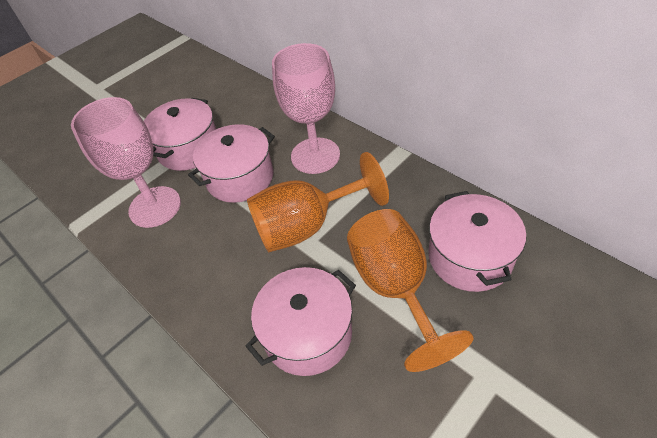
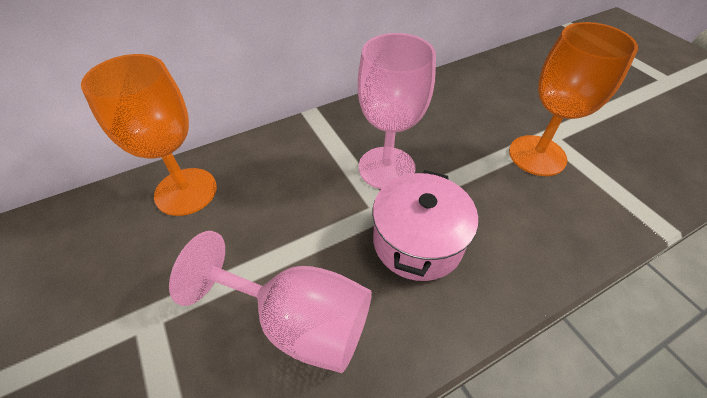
pink pot: 4 -> 1

